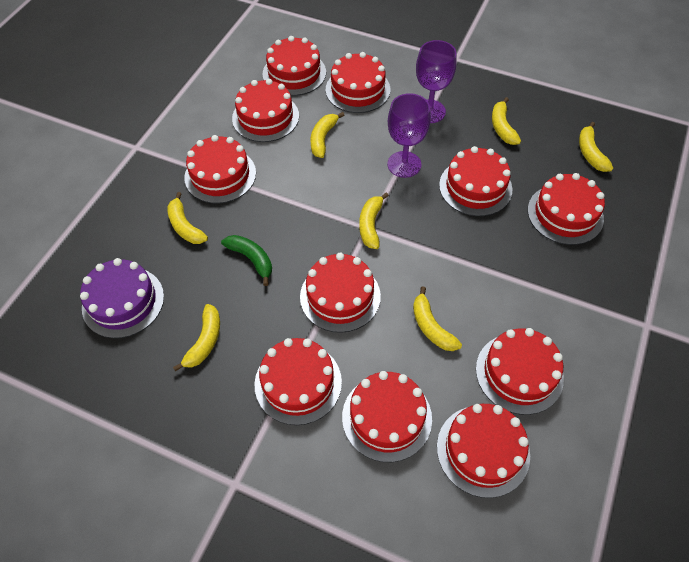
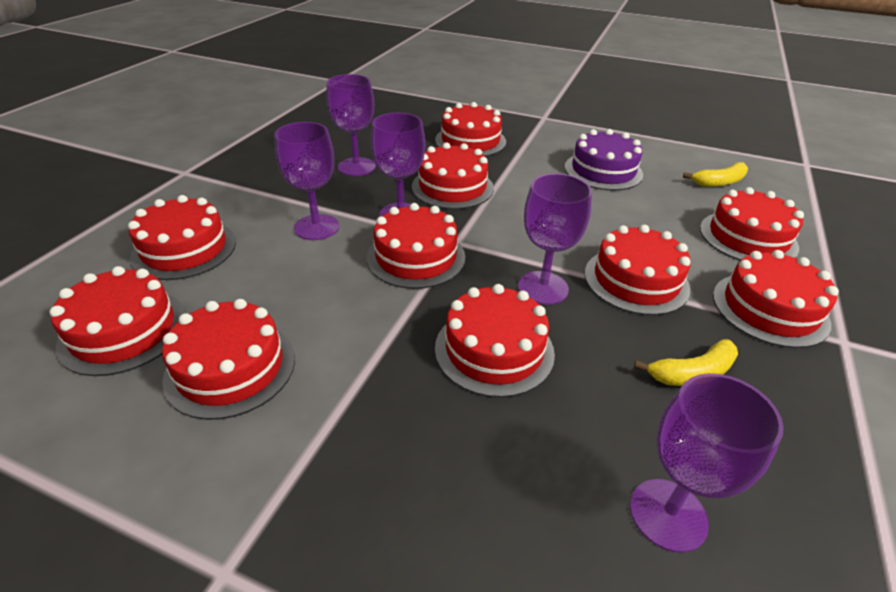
green banana: 1 -> 0
purple goblet: 2 -> 5
red cake: 11 -> 10
yellow banana: 7 -> 2

